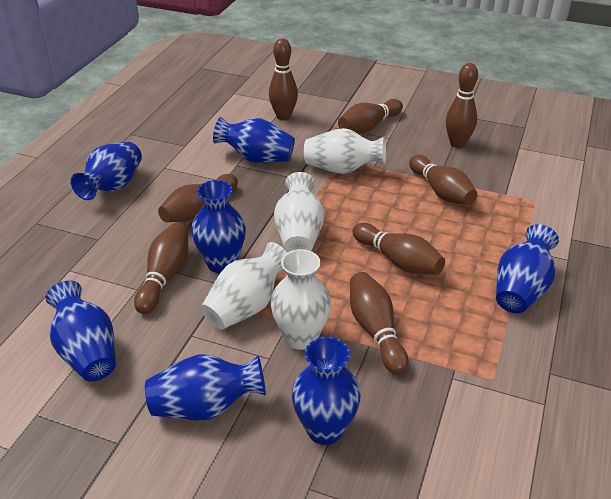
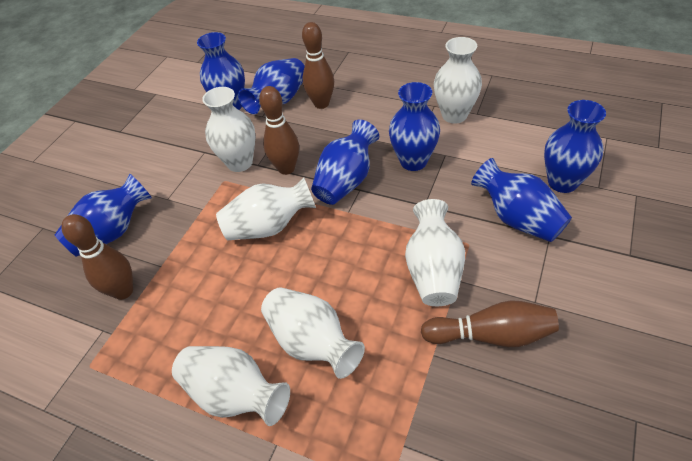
brown bowling pin: 8 -> 4
white vase: 4 -> 6

